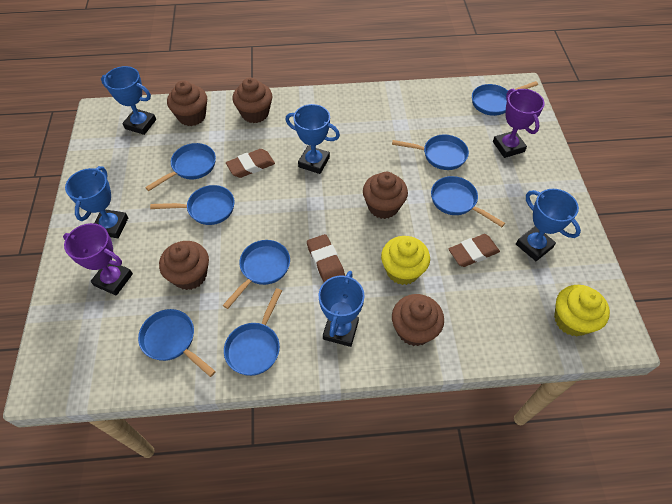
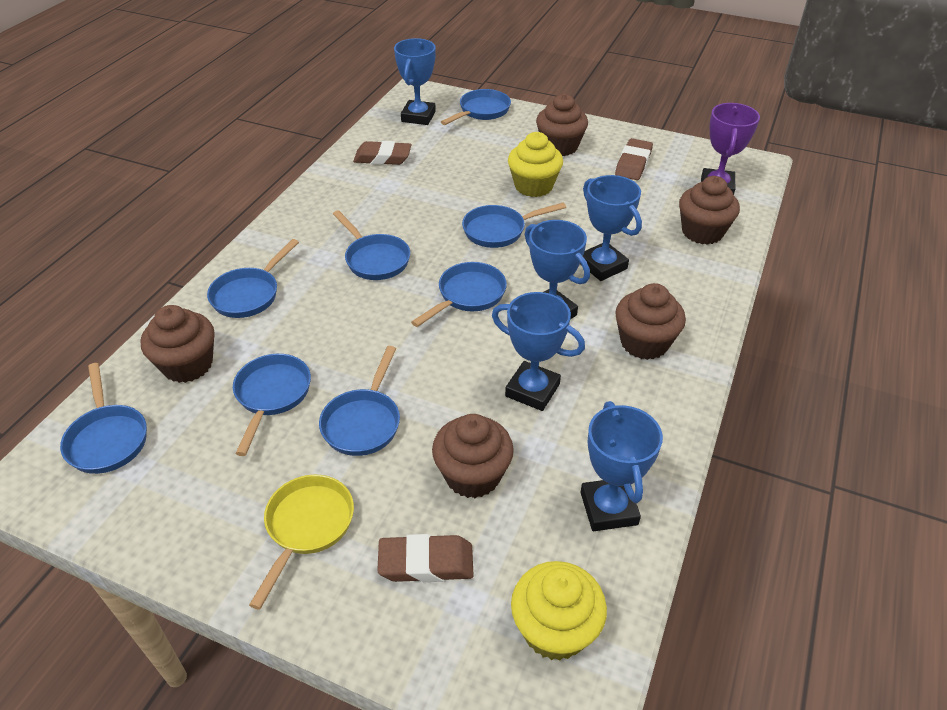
purple trophy: 2 -> 1
yellow pan: 0 -> 1

